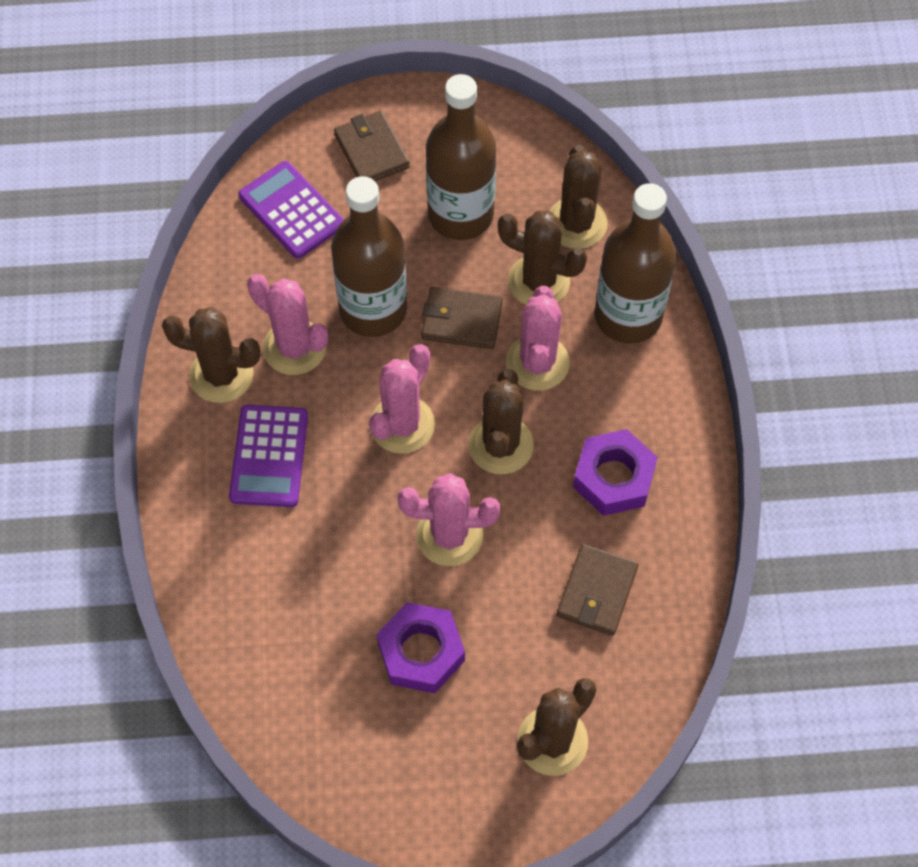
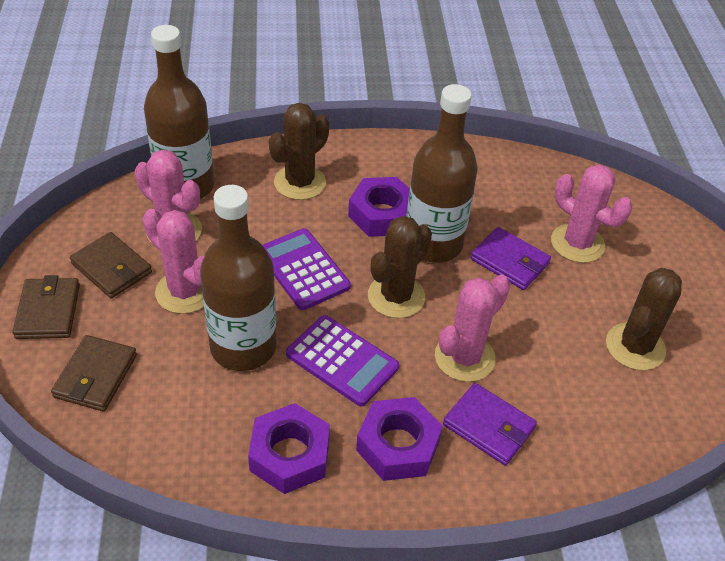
brown cactus: 5 -> 3
purple nut: 2 -> 3
purple wallet: 0 -> 2

